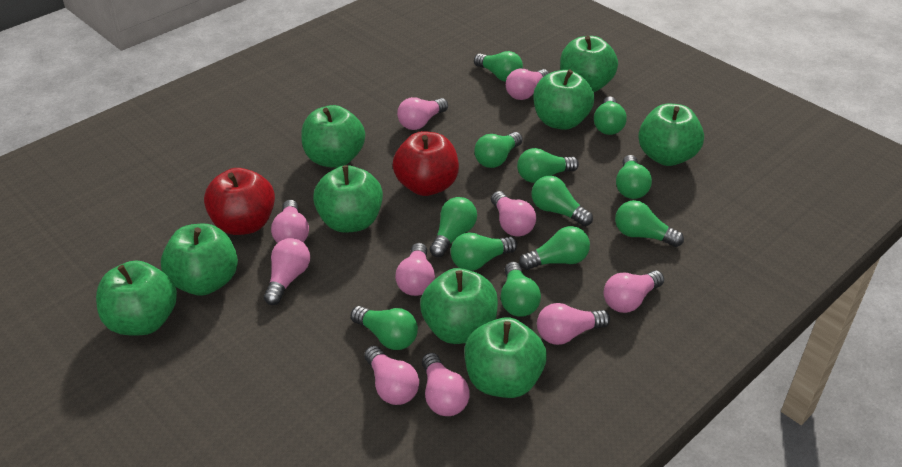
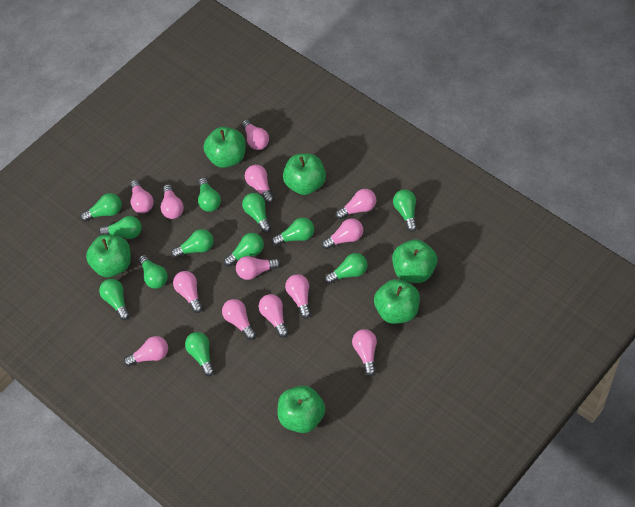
green apple: 9 -> 6
pink light bulb: 10 -> 13
red apple: 2 -> 0

